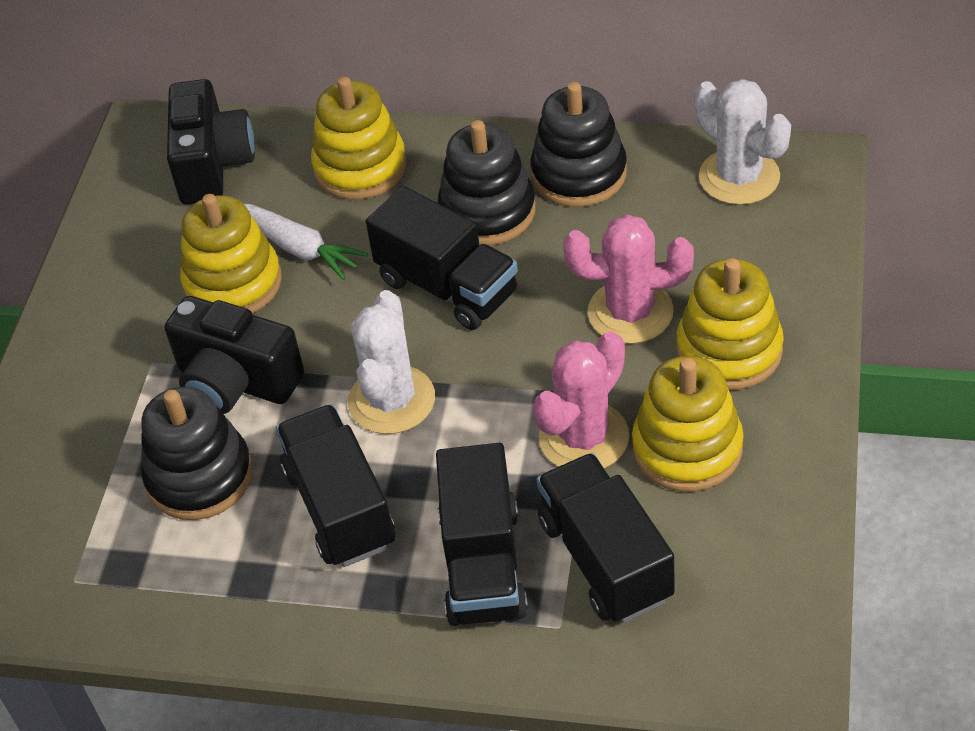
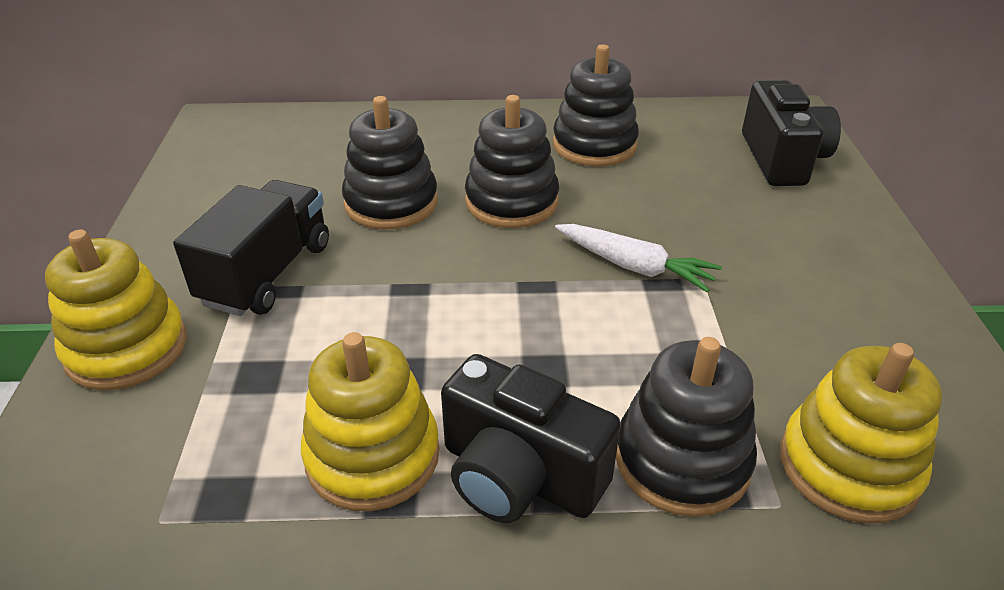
black stacking toy: 3 -> 4
black truck: 4 -> 1
pink cactus: 2 -> 0
white cactus: 2 -> 0
yellow stacking toy: 4 -> 3

